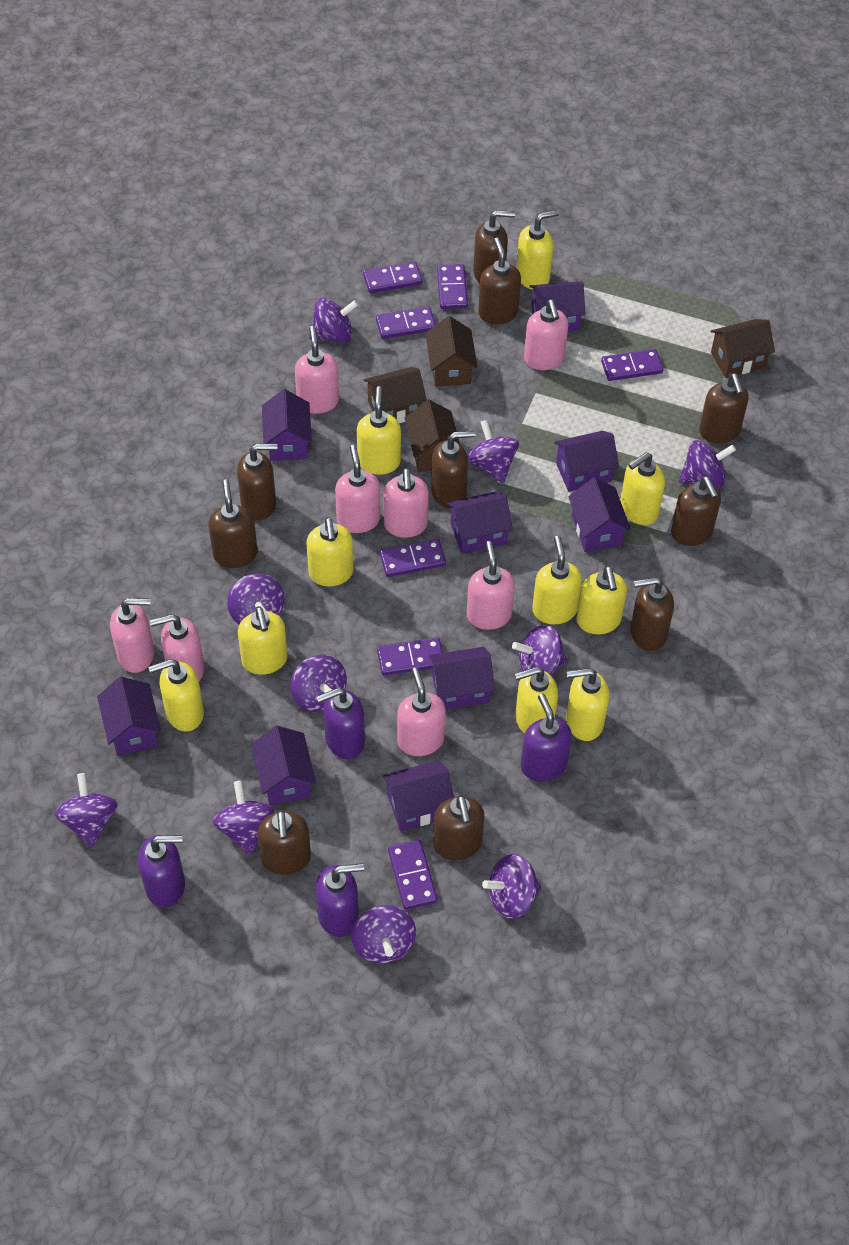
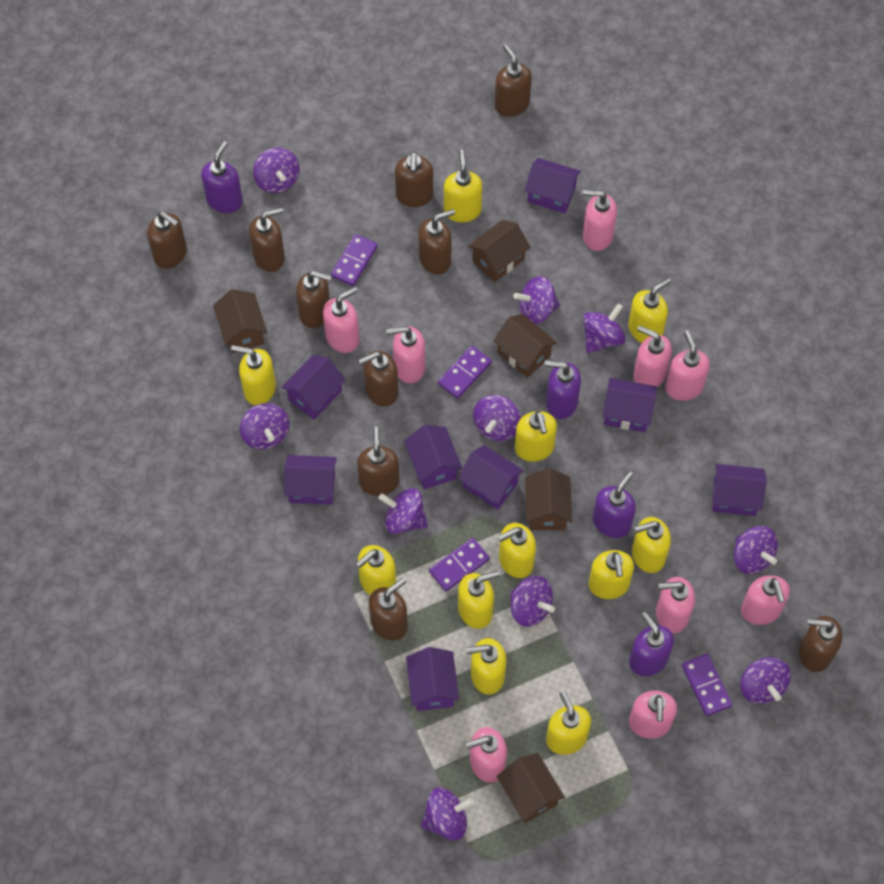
brown house: 4 -> 5
pink soap dispenser: 8 -> 9
purple domino: 7 -> 4
purple house: 9 -> 8
yellow soap dispenser: 10 -> 11

